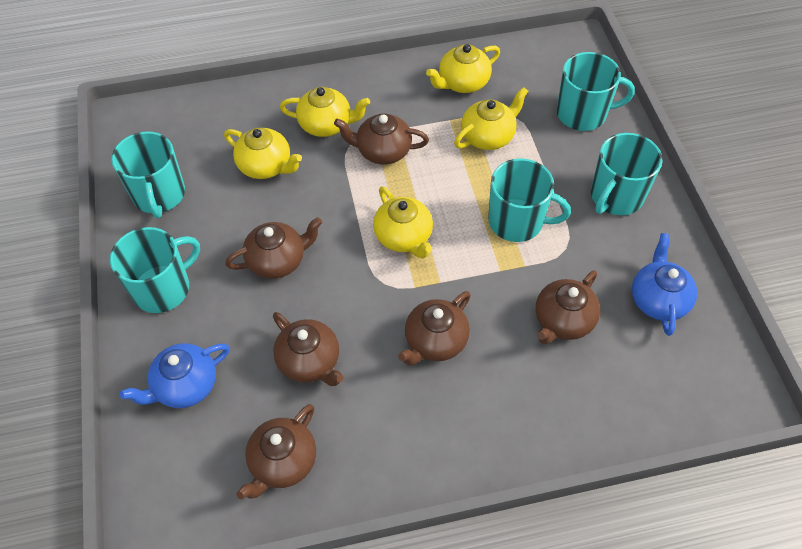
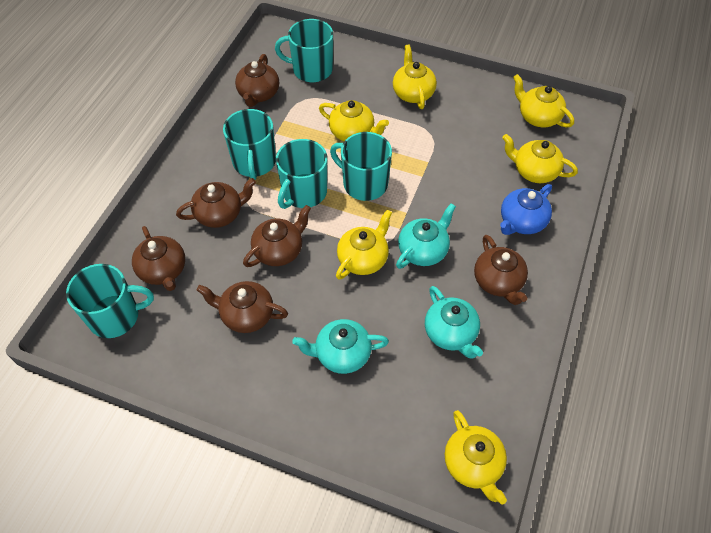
blue teapot: 2 -> 1
turquoise teapot: 0 -> 3
yellow teapot: 5 -> 6

